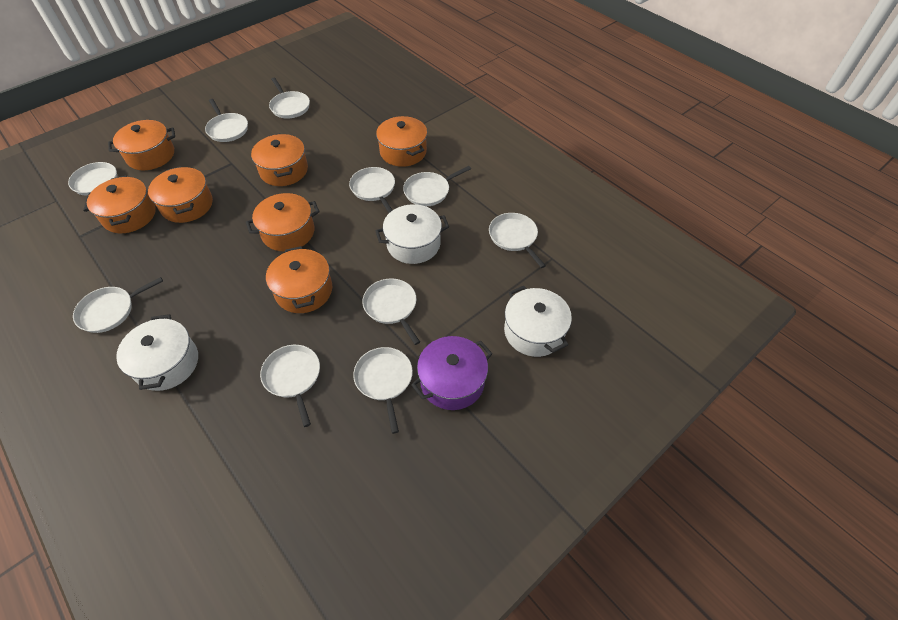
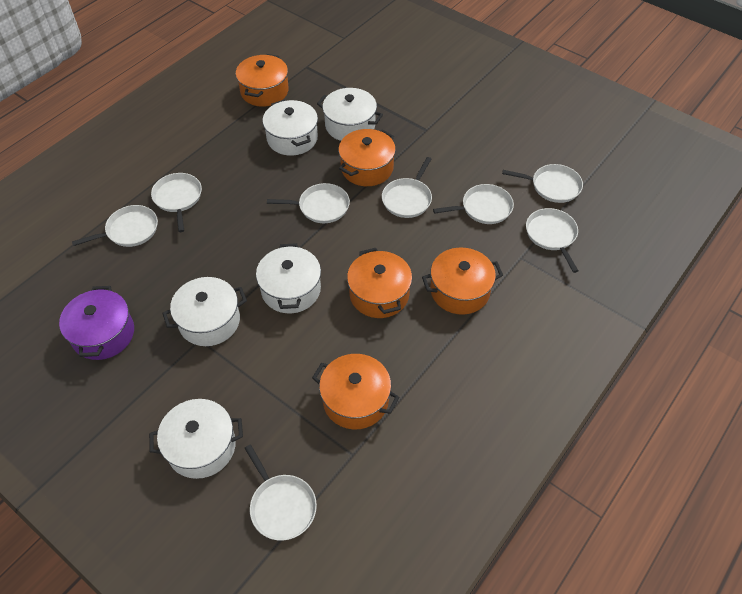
orange pot: 7 -> 5
white pan: 10 -> 8
white pot: 3 -> 5

